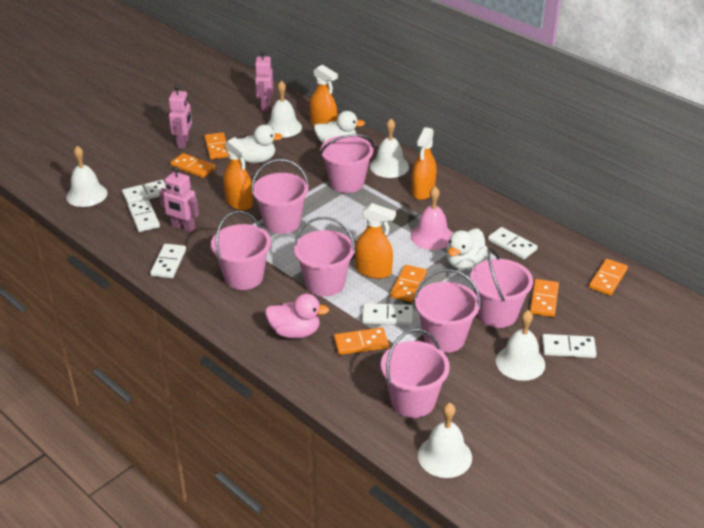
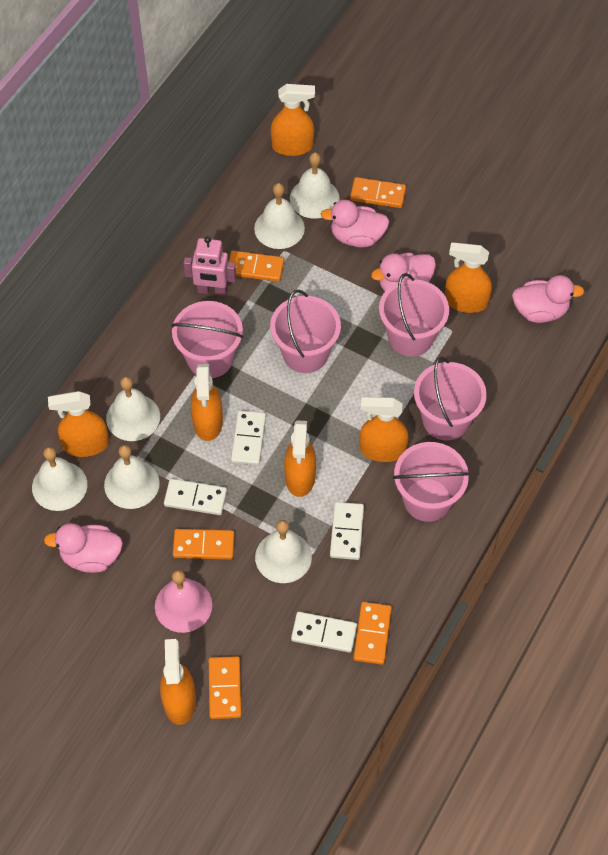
orange domino: 6 -> 5
orange spray bottle: 4 -> 7
pink bucket: 7 -> 5
pink duck: 1 -> 4
pink robot: 3 -> 1
white bell: 5 -> 6
white domino: 6 -> 4
white duck: 3 -> 0

